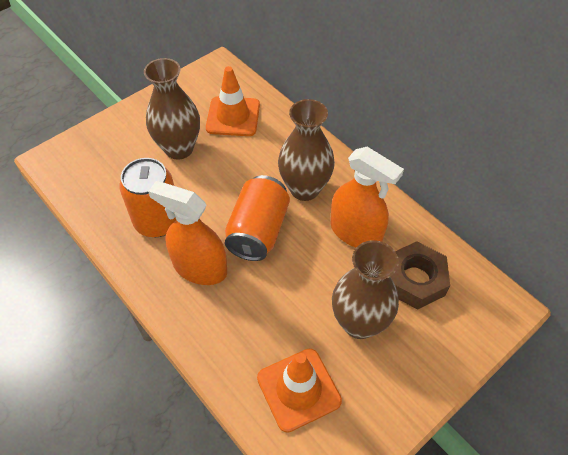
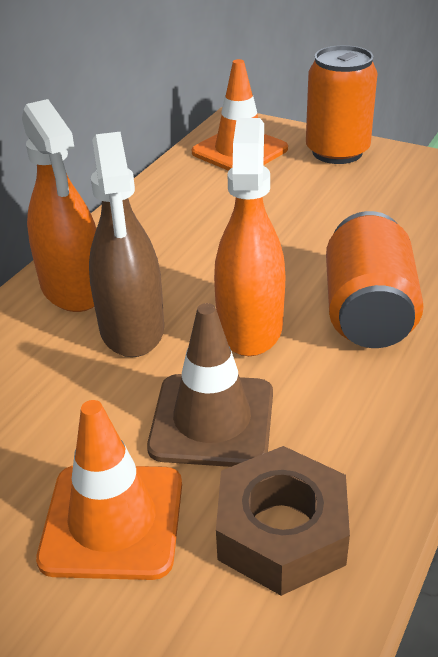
brown spray bottle: 0 -> 1
brown traffic cone: 0 -> 1
brown vase: 3 -> 0

